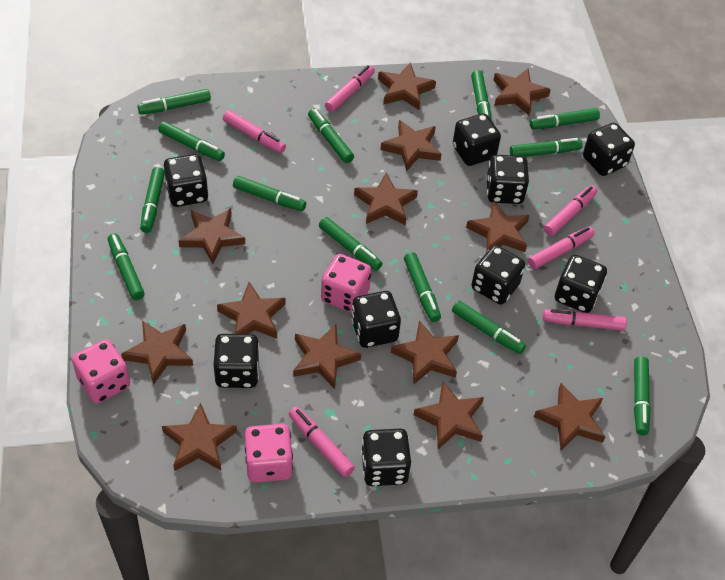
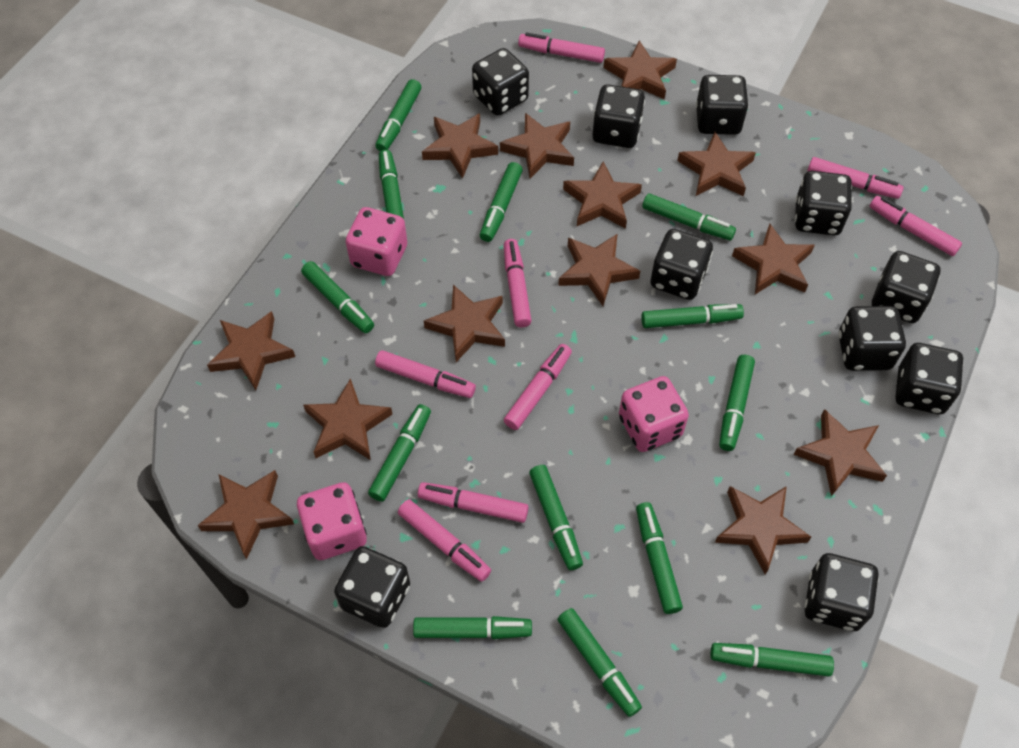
black dice: 9 -> 10
pink marker: 6 -> 8

